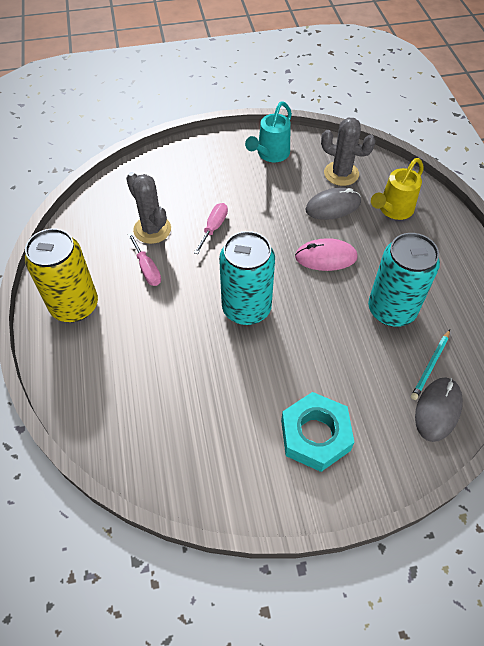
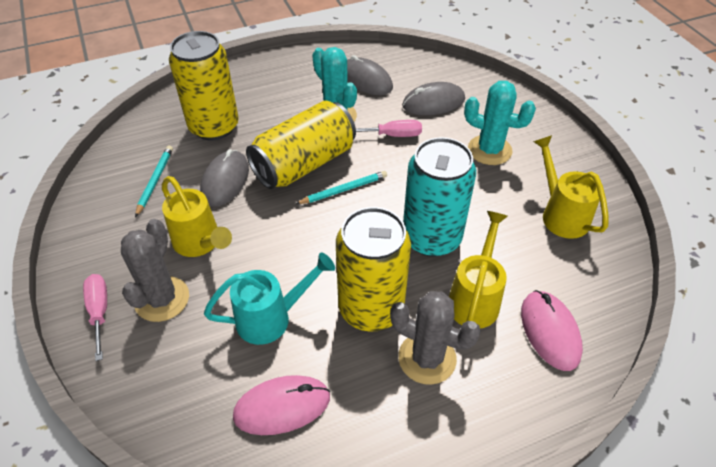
grey mouse: 2 -> 3
pink mouse: 1 -> 2
turquoise cactus: 0 -> 2
turquoise can: 2 -> 1
turquoise nut: 1 -> 0
turquoise pencil: 1 -> 2
yellow can: 1 -> 3
yellow watering can: 1 -> 3

